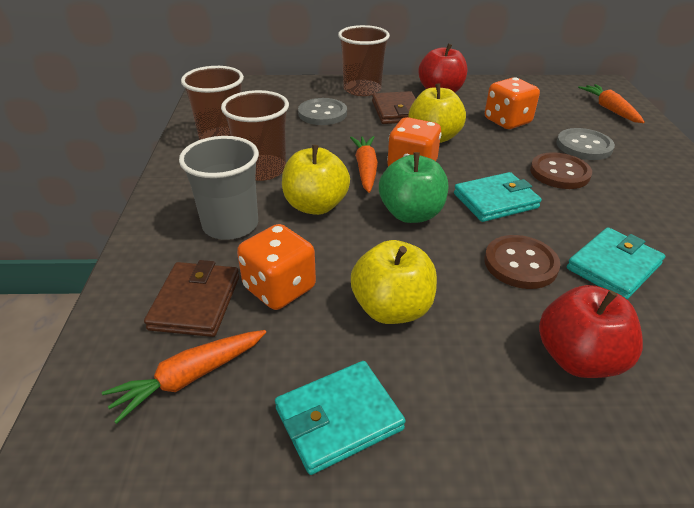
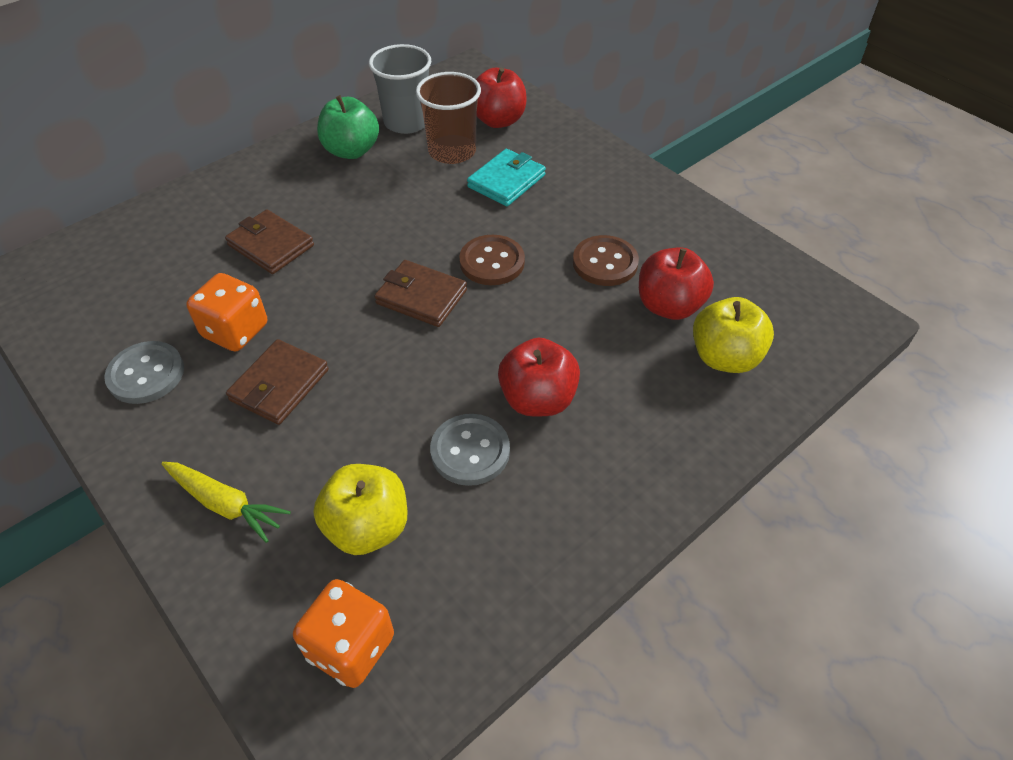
brown cup: 3 -> 1
brown wallet: 2 -> 3
orange carrot: 3 -> 0
orange dice: 3 -> 2
red apple: 2 -> 3
turquoise wallet: 3 -> 1
yellow apple: 3 -> 2
yellow carrot: 0 -> 1

